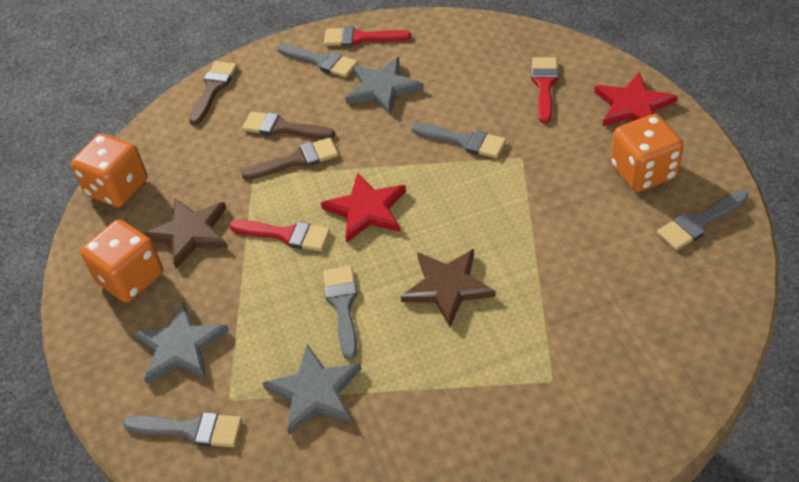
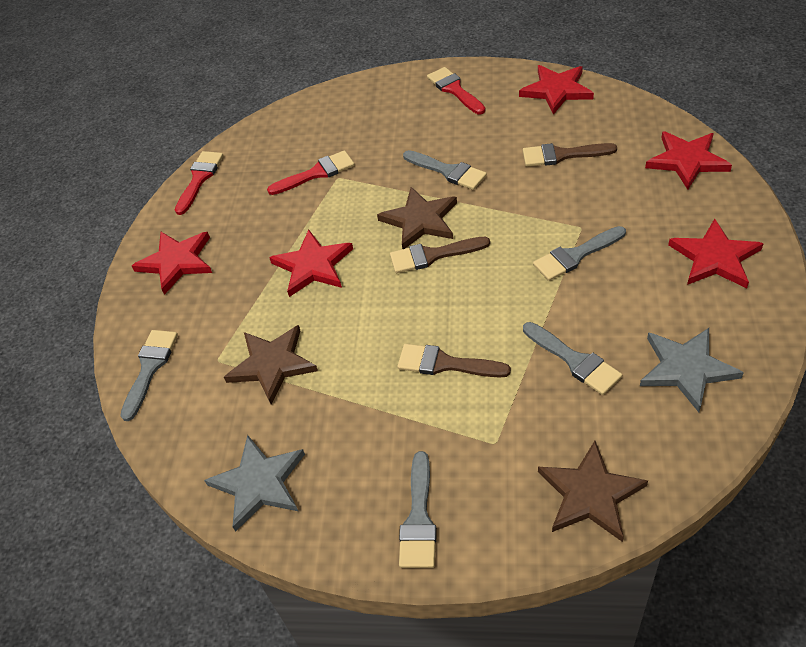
brown star: 2 -> 3
grey star: 3 -> 2
orange dice: 3 -> 0
red star: 2 -> 5

